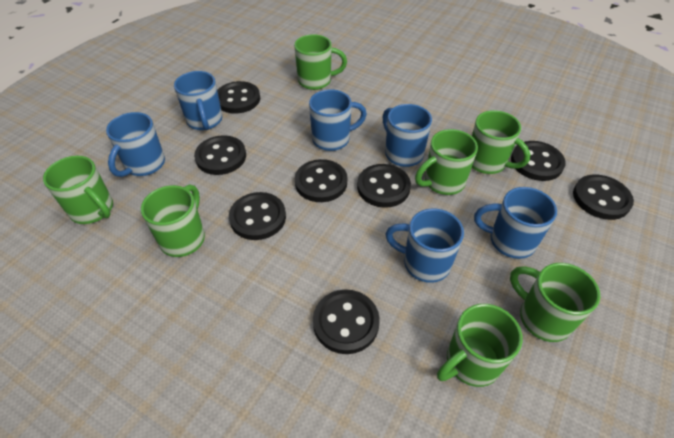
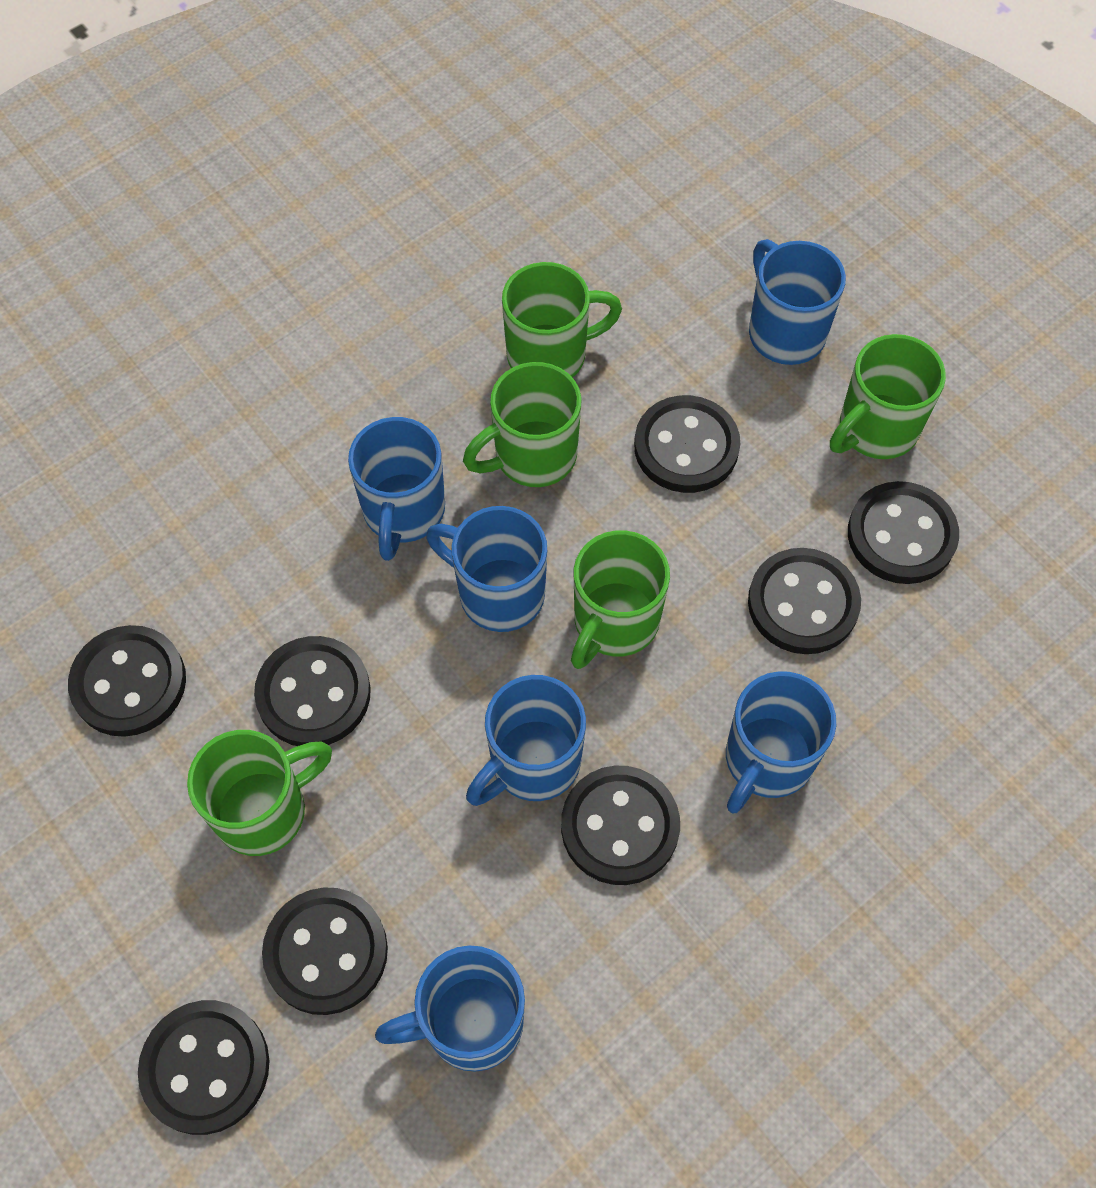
green mug: 7 -> 5

